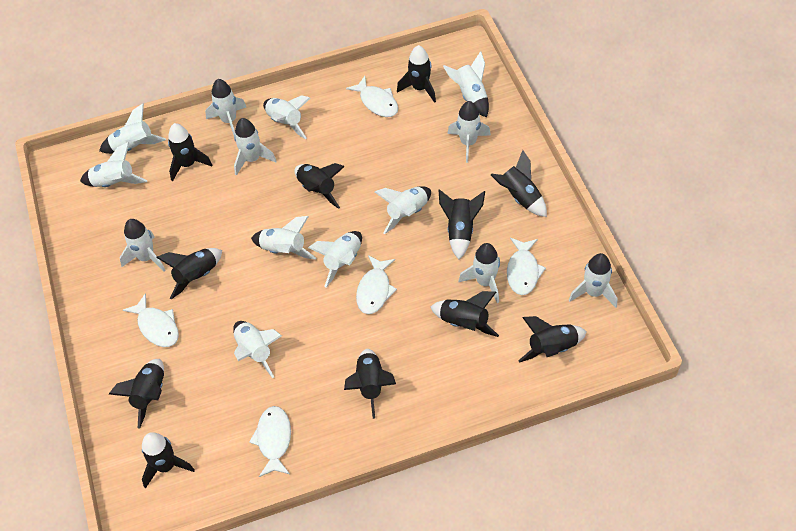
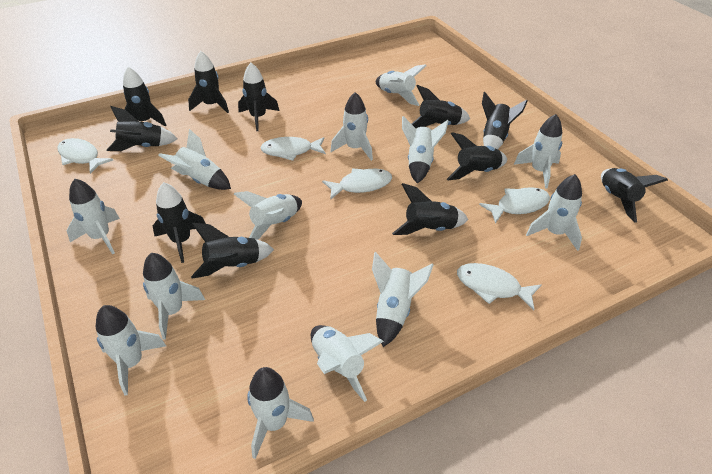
white rocket: 14 -> 13

